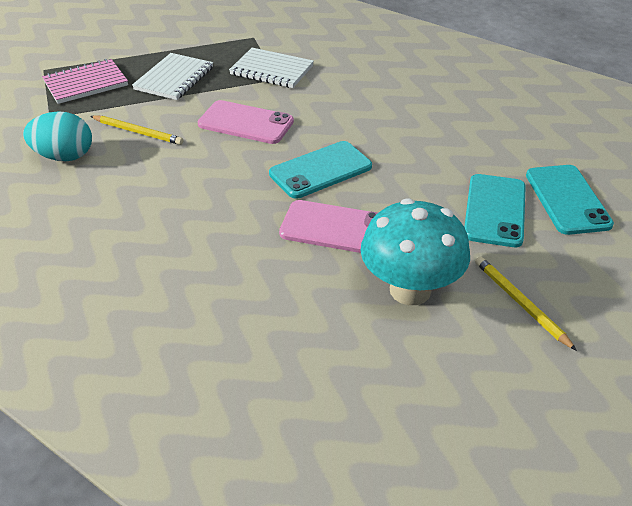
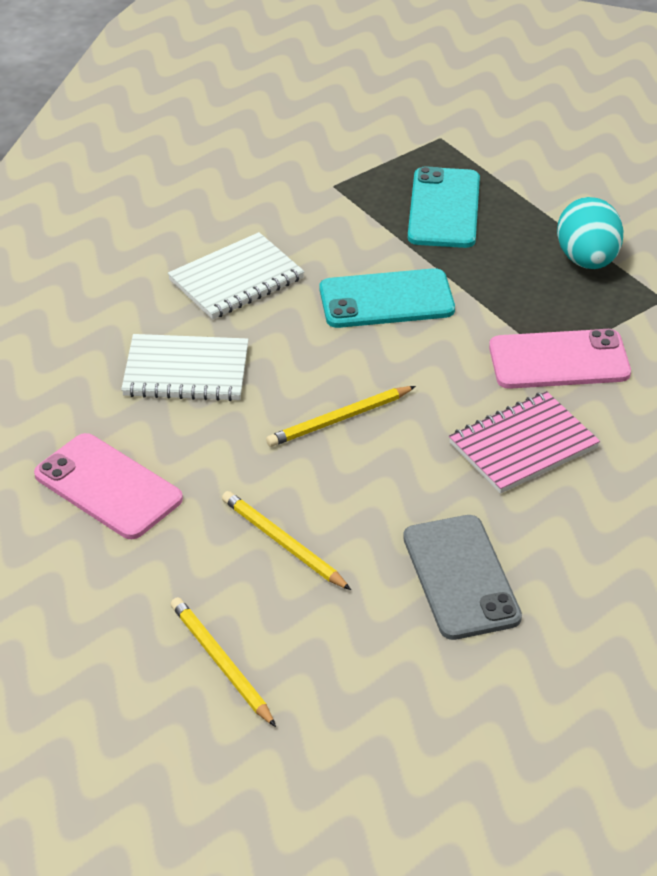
grey phone: 0 -> 1
turquoise mushroom: 1 -> 0
turquoise phone: 3 -> 2
yellow pencil: 2 -> 3

